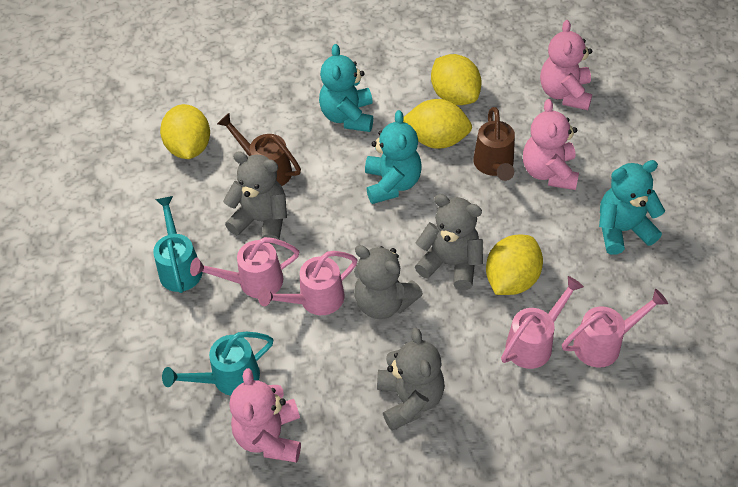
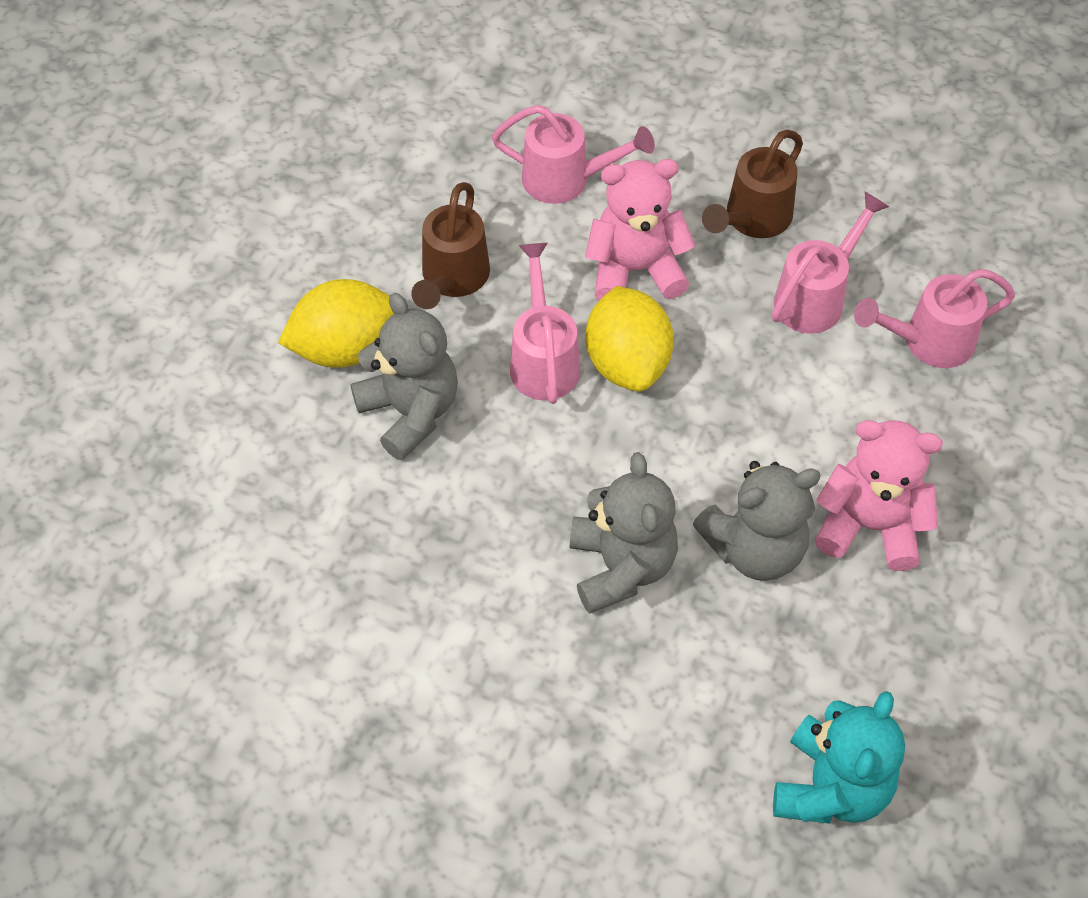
grey teddy bear: 4 -> 3
pink teddy bear: 3 -> 2
turquoise teddy bear: 3 -> 1
turquoise watering can: 2 -> 0
yellow lemon: 4 -> 2

